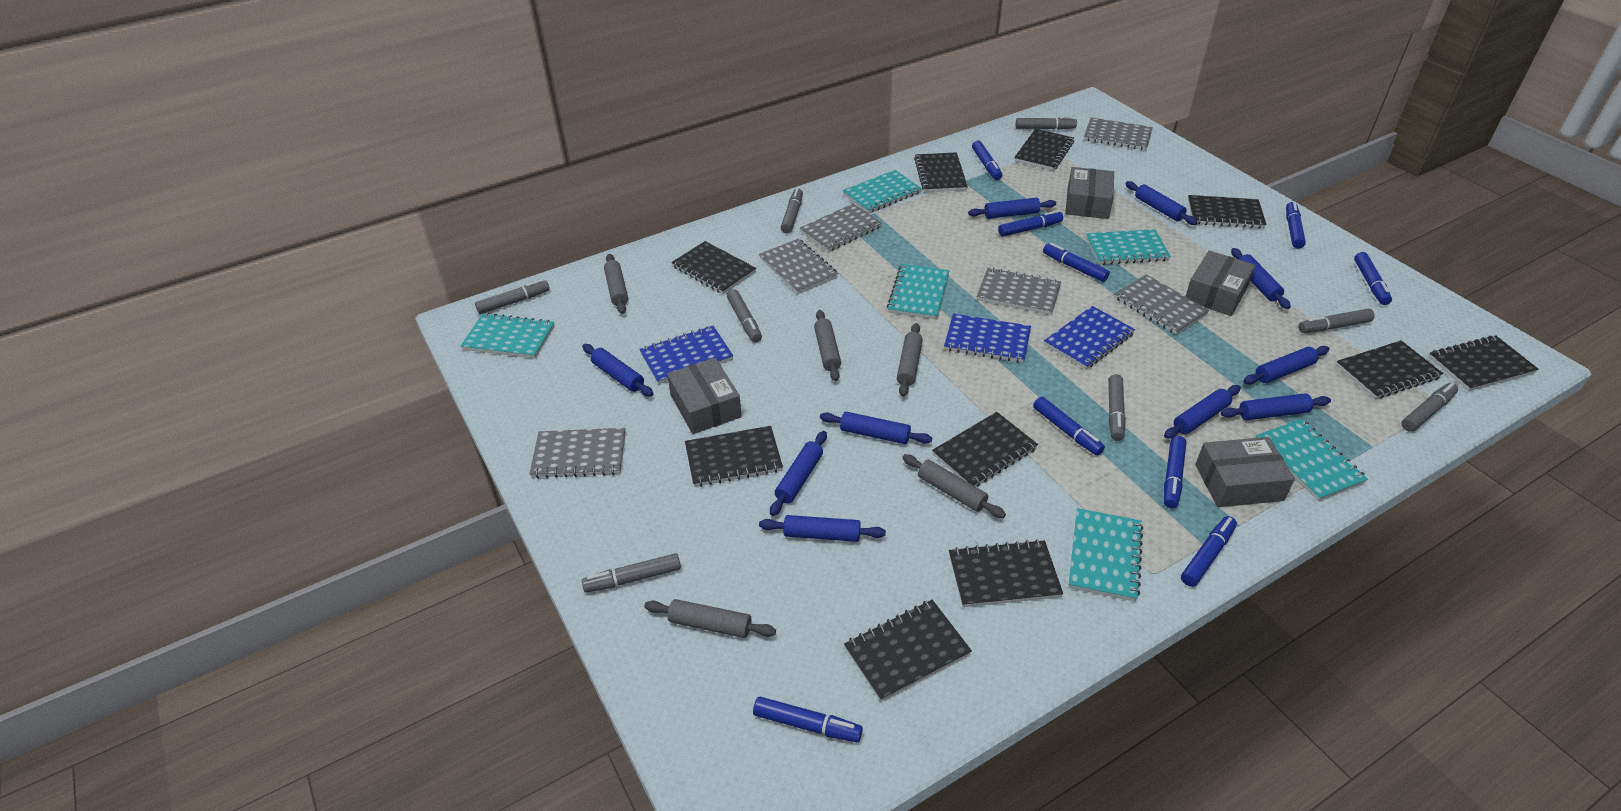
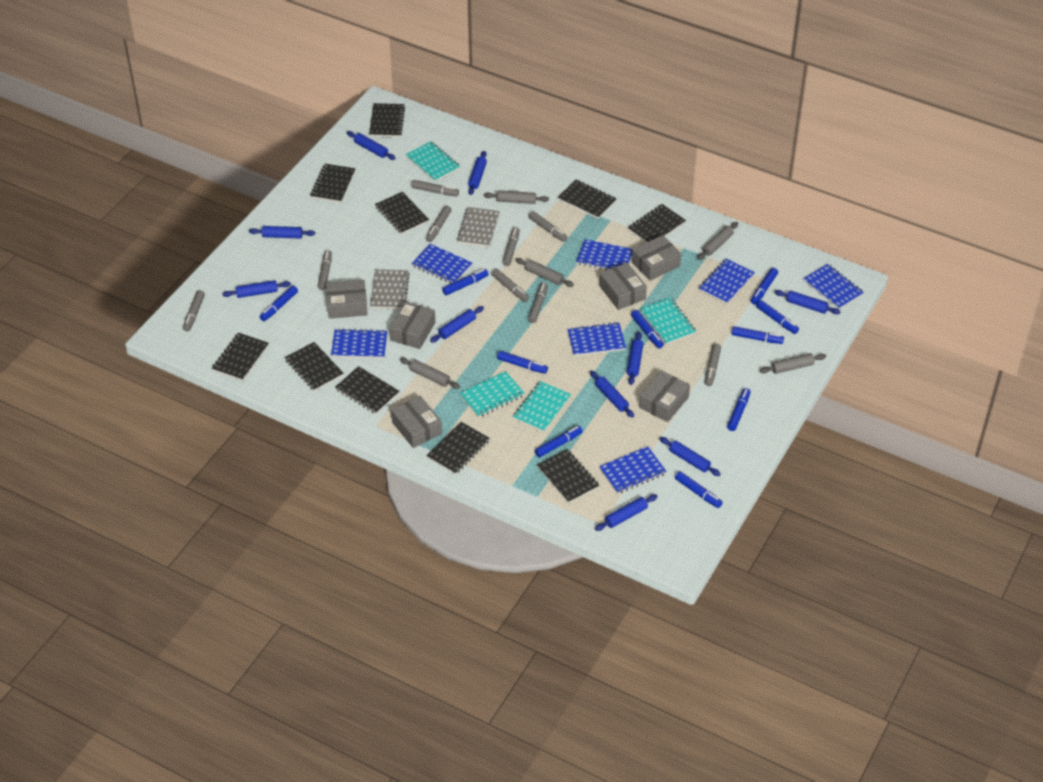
blue marker: 9 -> 10
blue notebook: 3 -> 7
grey box: 4 -> 6
grey marker: 8 -> 9
grey notebook: 6 -> 2
turquoise notebook: 6 -> 4

